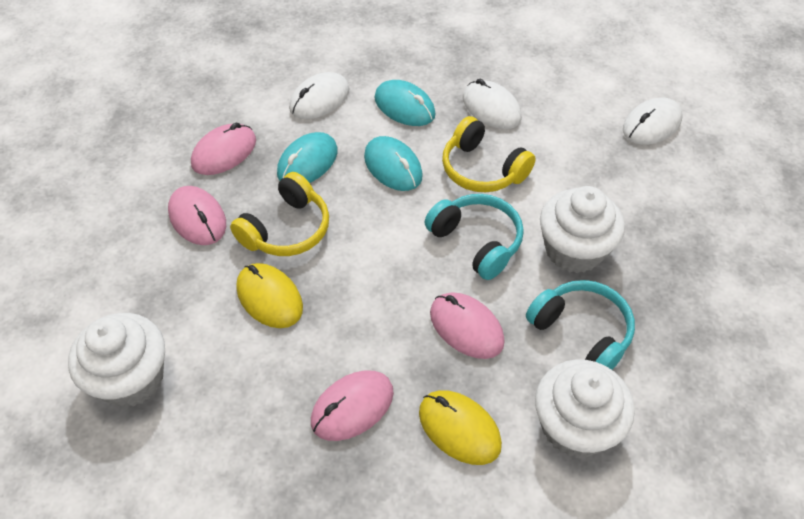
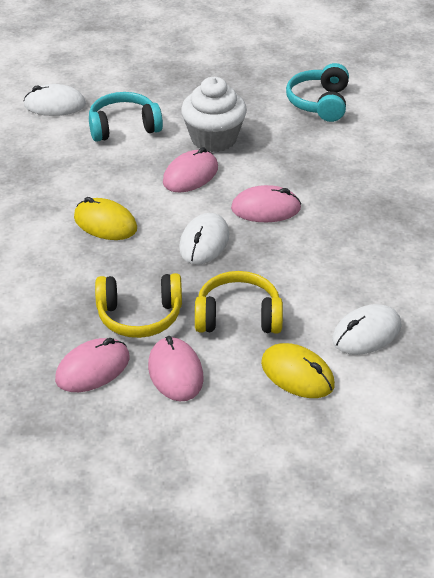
turquoise mouse: 3 -> 0
white cupcake: 3 -> 1

